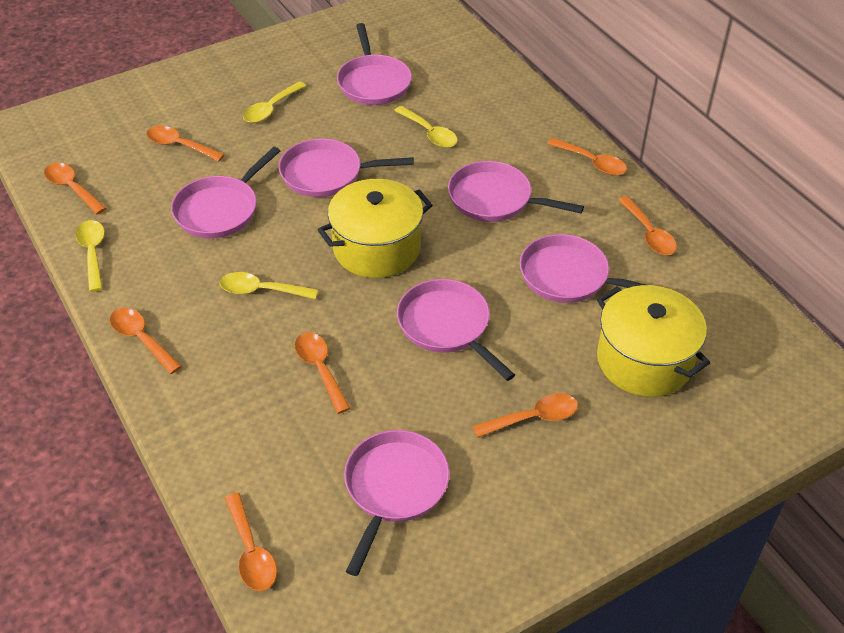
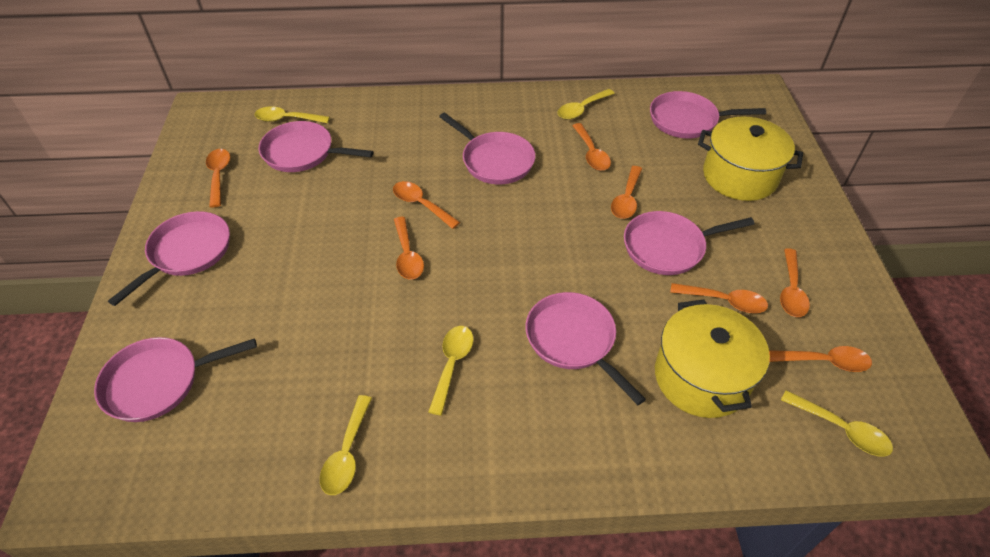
yellow spoon: 4 -> 5

